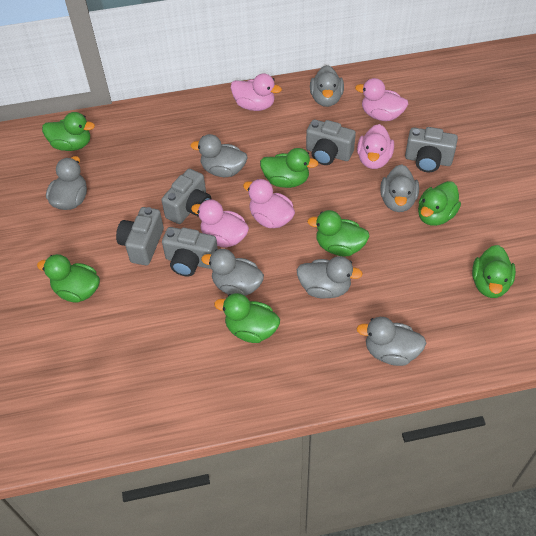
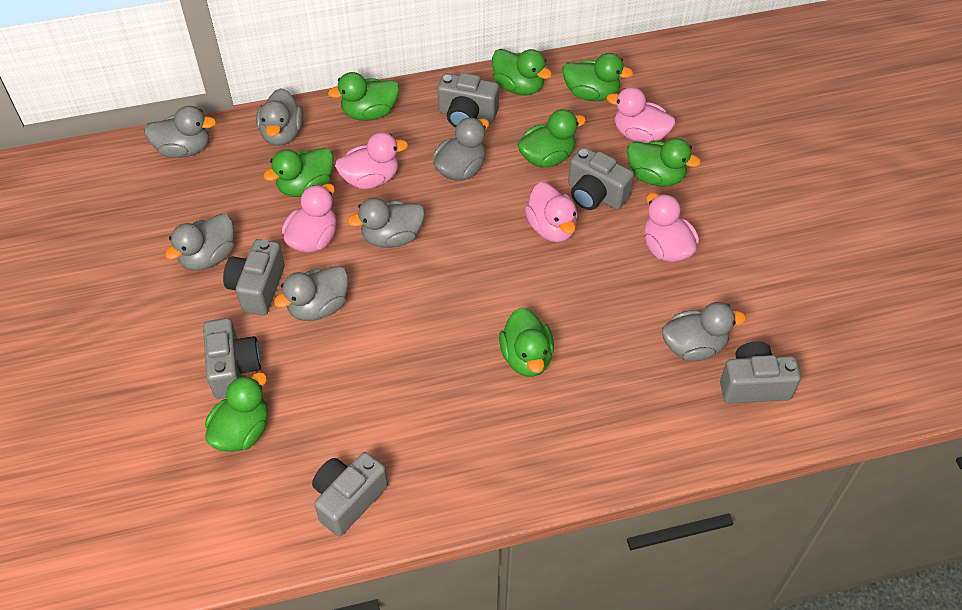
green duck: 7 -> 8
grey camera: 5 -> 6

